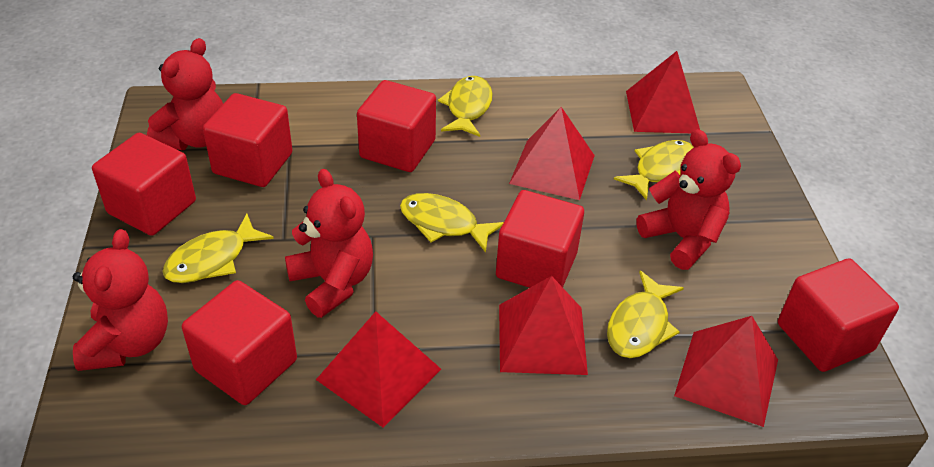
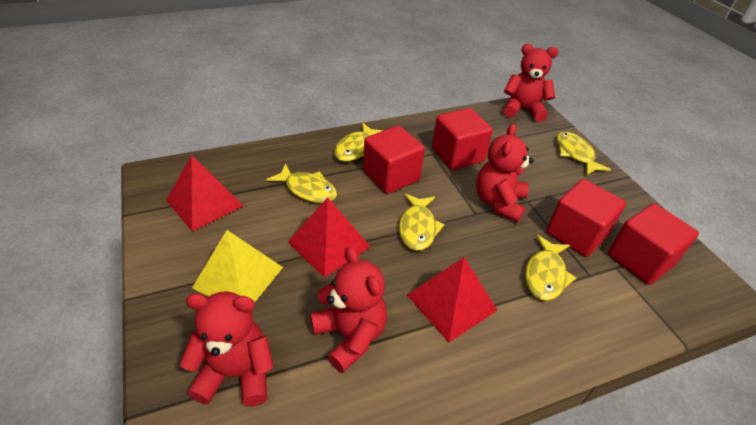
red cube: 6 -> 4
red pyramid: 5 -> 3
yellow pyramid: 0 -> 1

